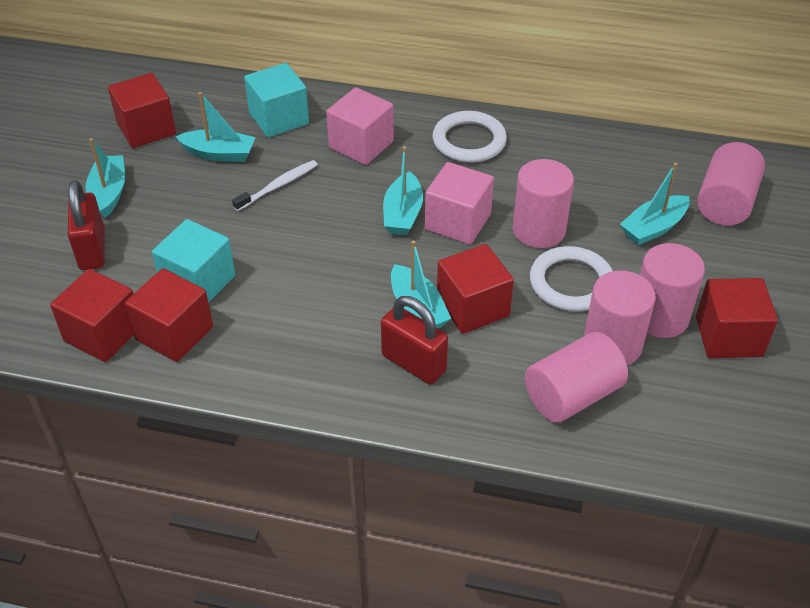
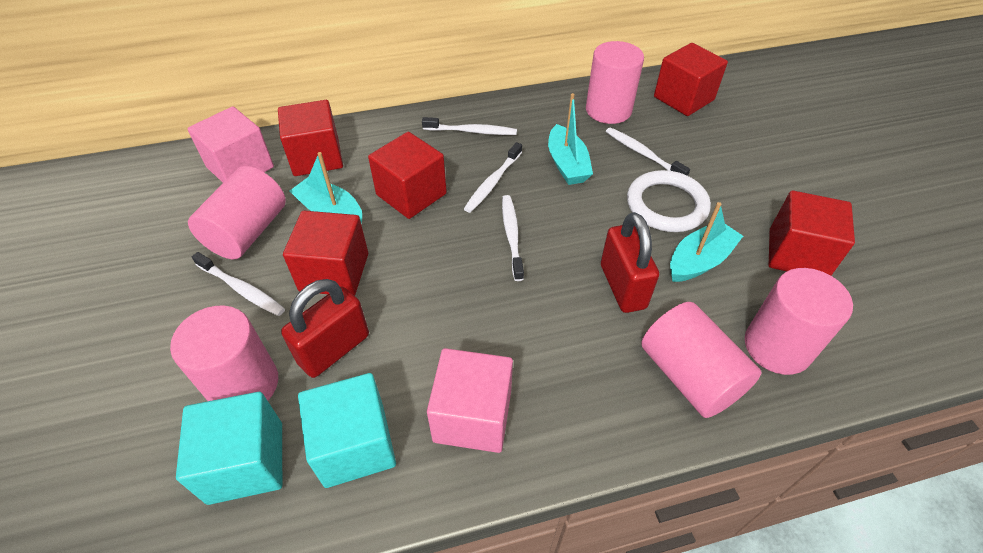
turquoise boat: 5 -> 3
white ring: 2 -> 1
white toothbrush: 1 -> 5

